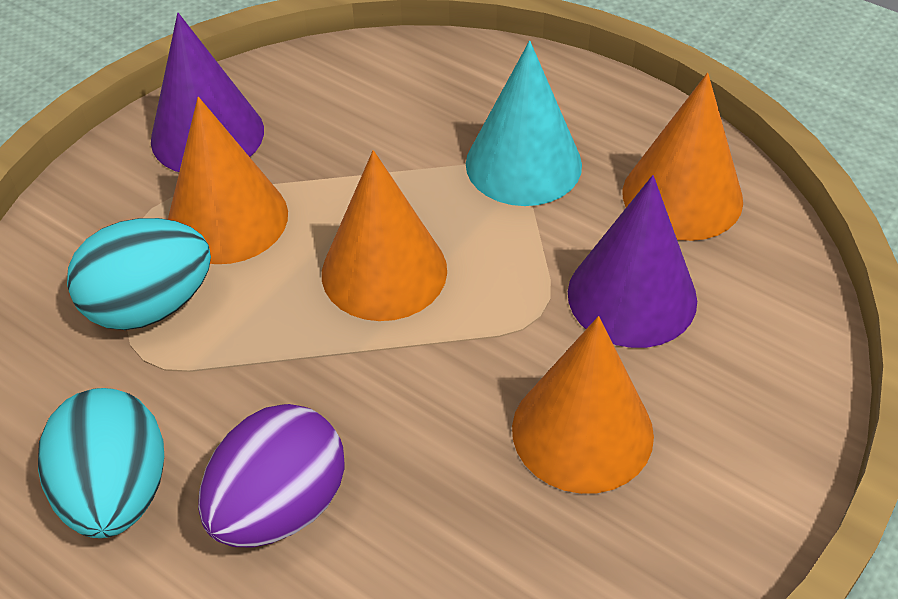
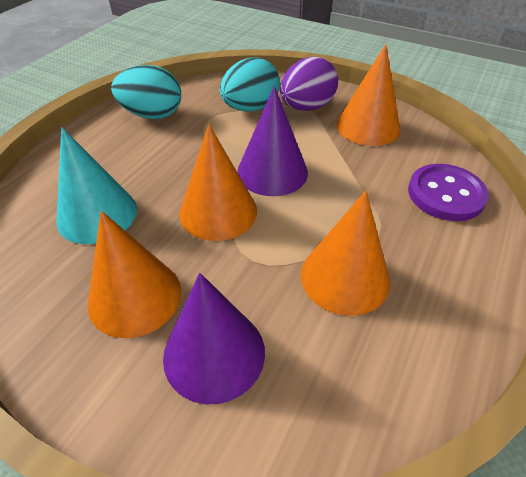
purple button: 0 -> 1

